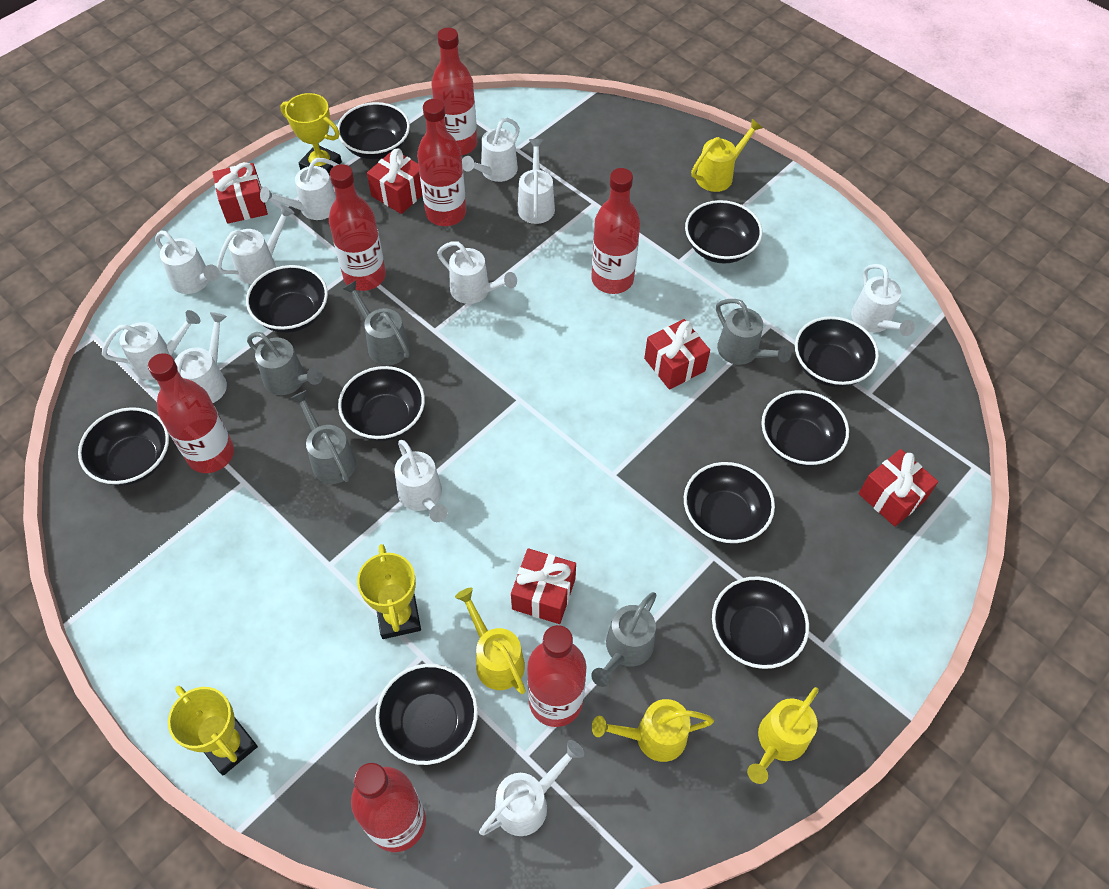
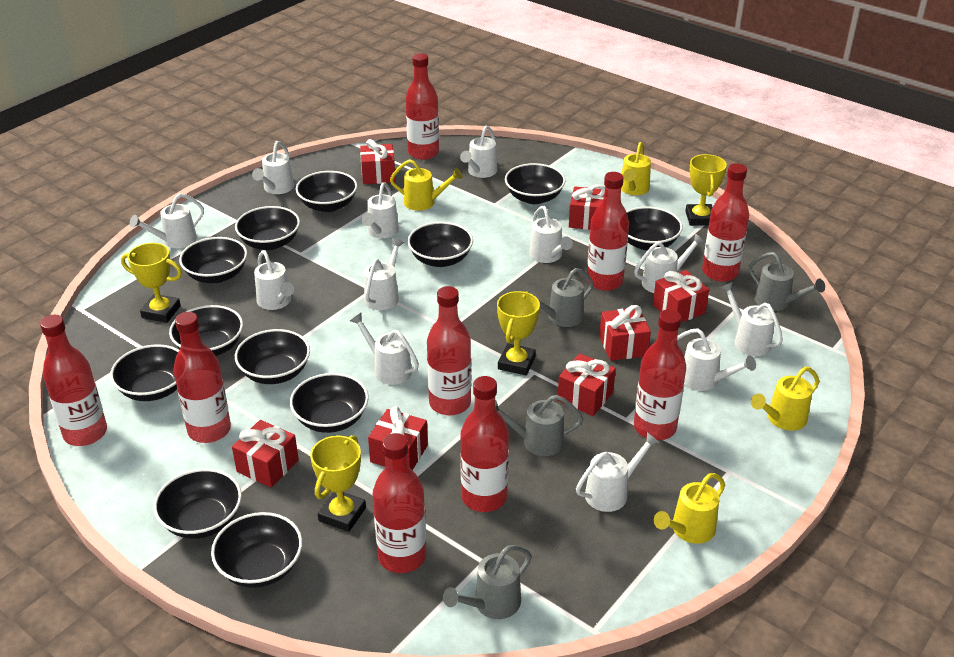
black bowl: 10 -> 12
grey watering can: 5 -> 4
red bottle: 7 -> 9
red gift: 5 -> 7
white watering can: 11 -> 12
yellow trophy: 3 -> 4

